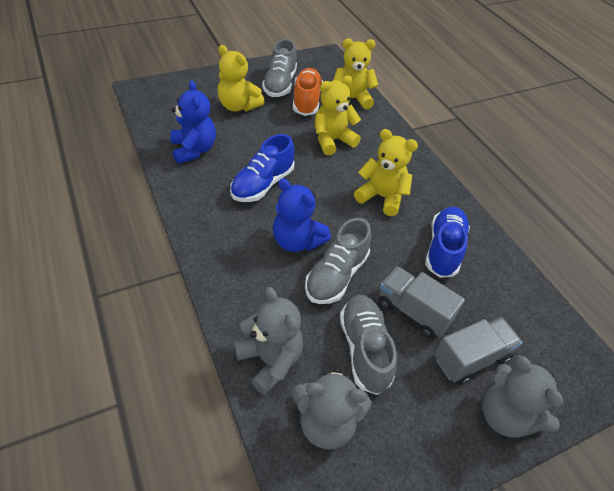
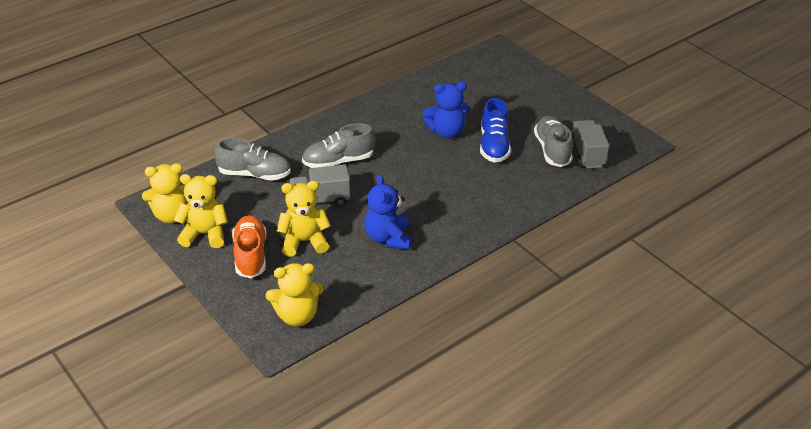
blue shoe: 2 -> 1
grey teddy bear: 3 -> 0

